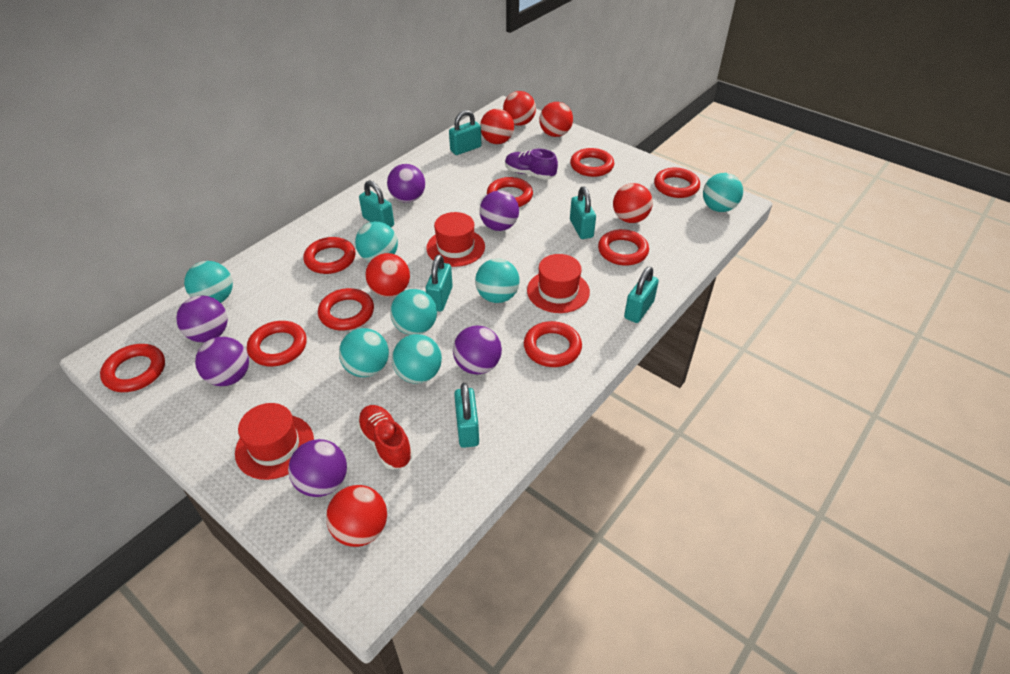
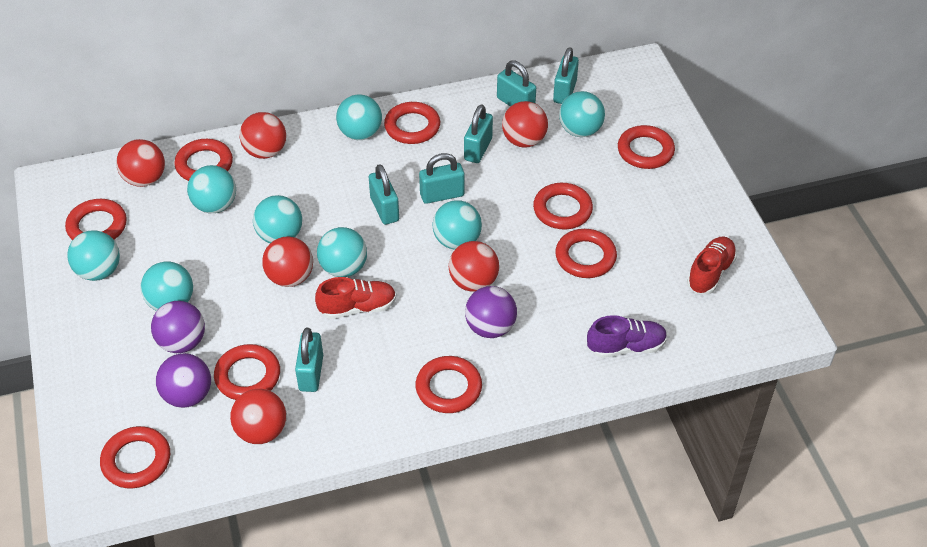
purple ball: 6 -> 3
red hat: 3 -> 0
red shoe: 1 -> 2
turquoise ball: 7 -> 8

